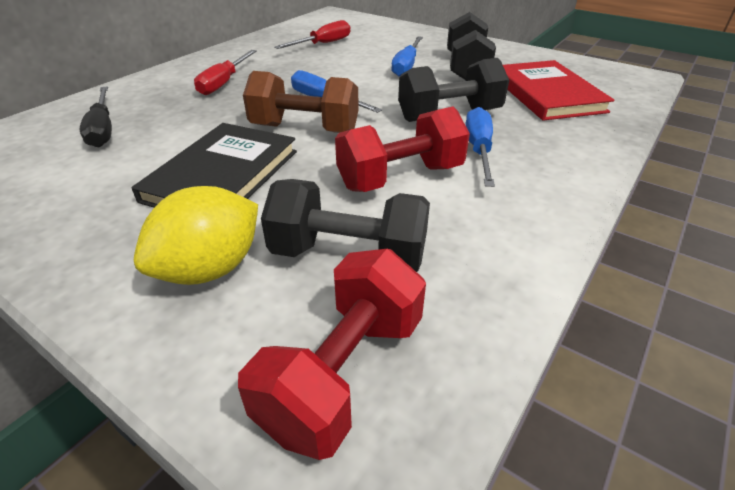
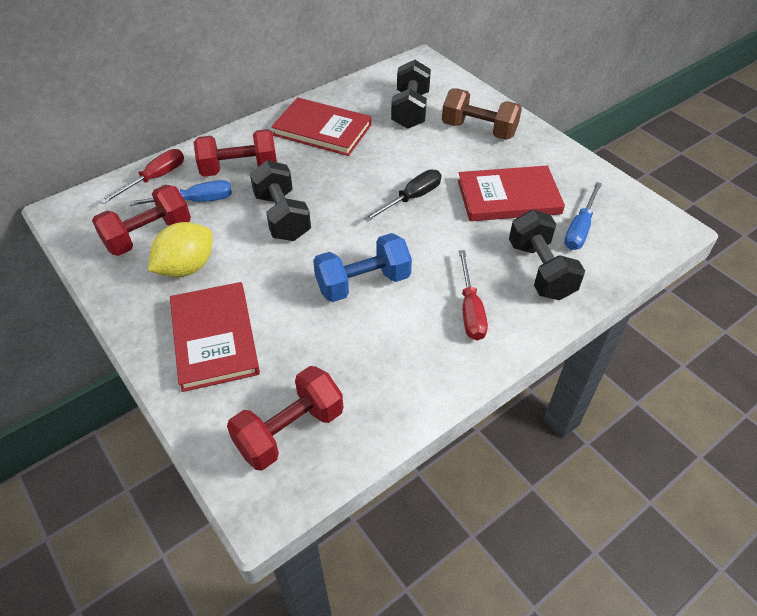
black book: 1 -> 0
blue dumbbell: 0 -> 1
blue screwdriver: 3 -> 2
red book: 1 -> 3
red dumbbell: 2 -> 3

